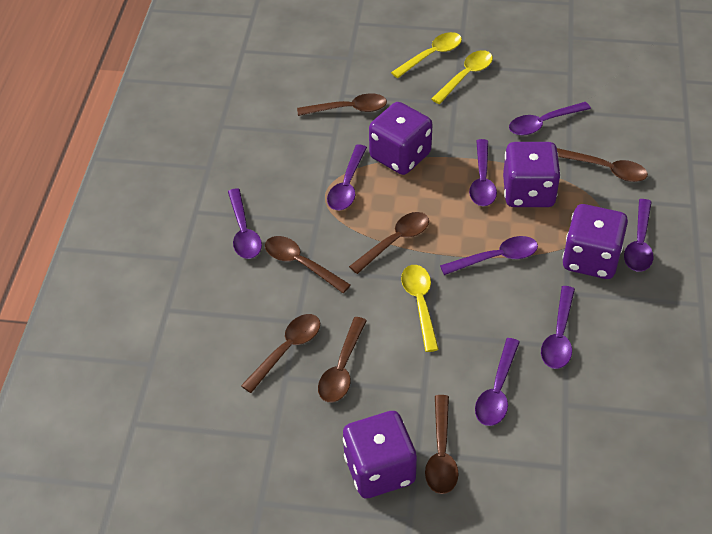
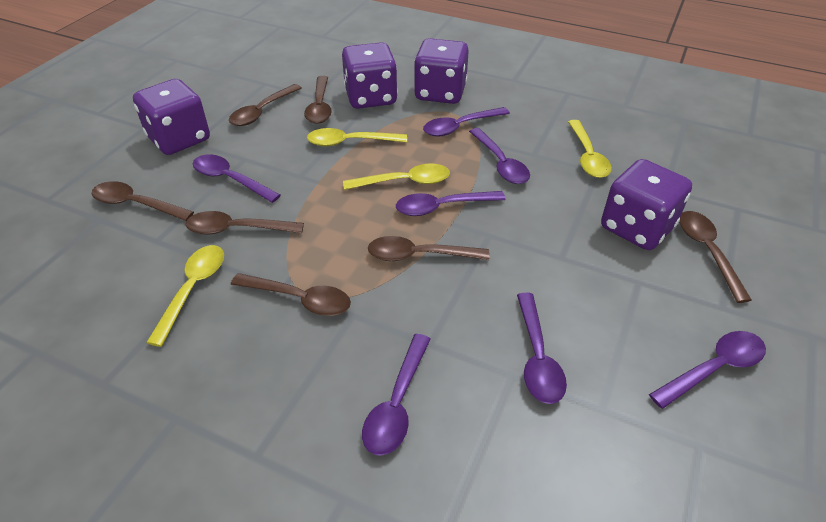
purple spoon: 8 -> 7
yellow spoon: 3 -> 4

